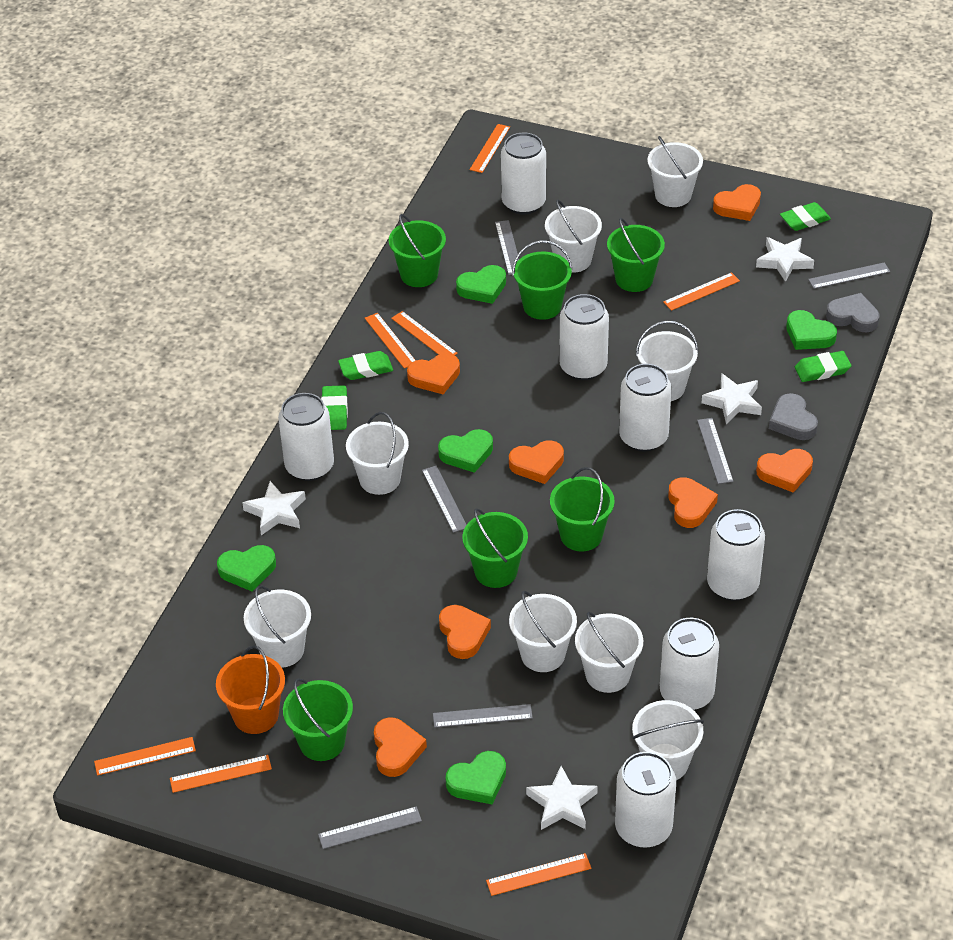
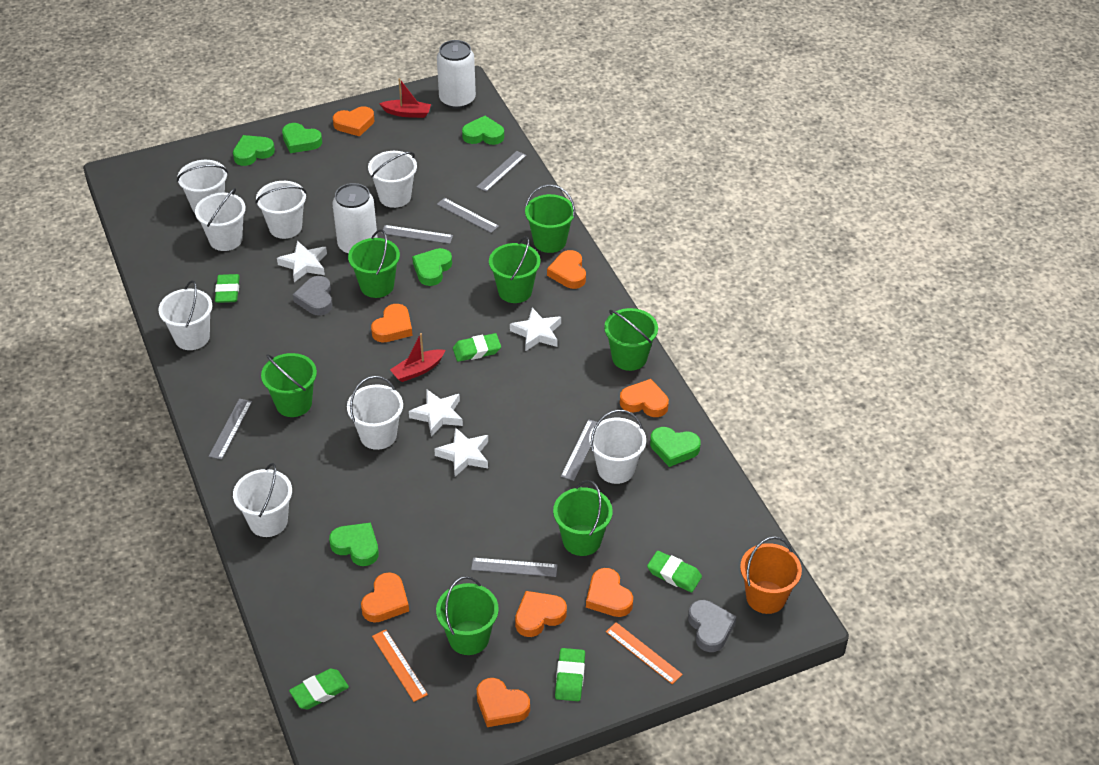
green bucket: 6 -> 7
green eraser: 4 -> 5
green heart: 5 -> 6
orange heart: 7 -> 8
orange ruler: 7 -> 2
red boat: 0 -> 2
white can: 7 -> 2

